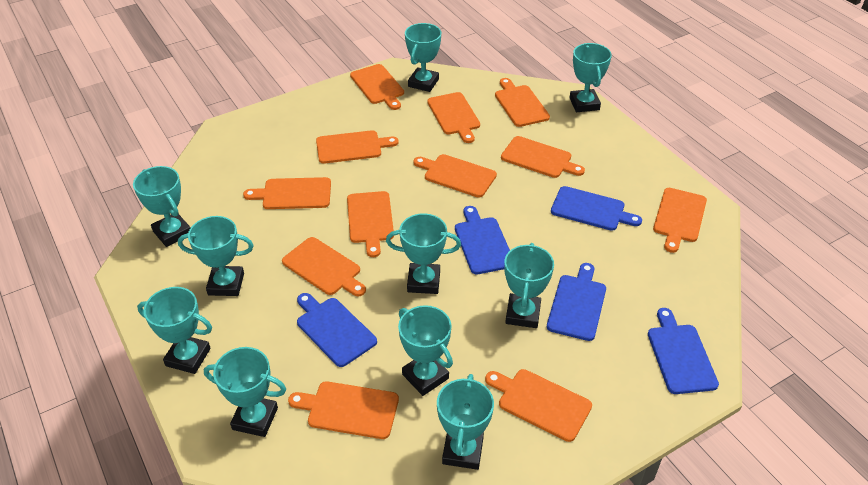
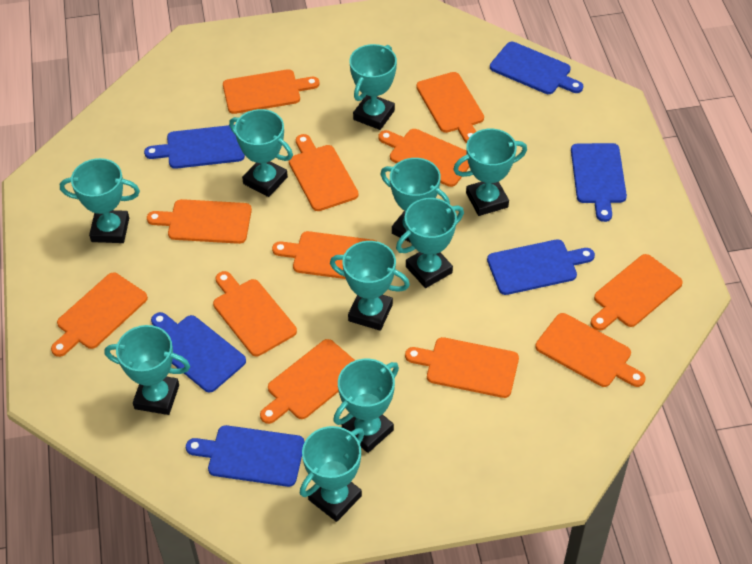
blue cutting board: 5 -> 6

